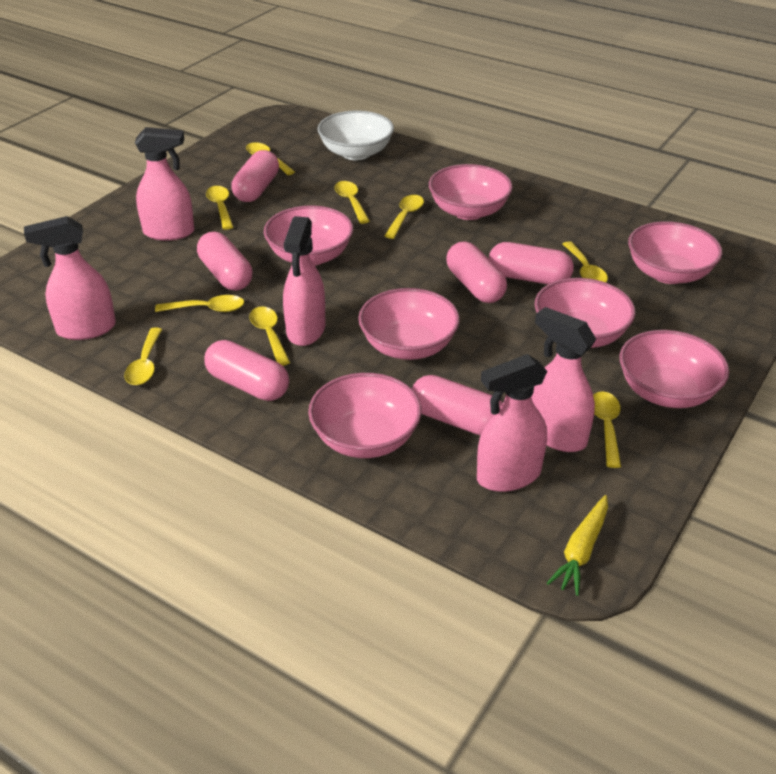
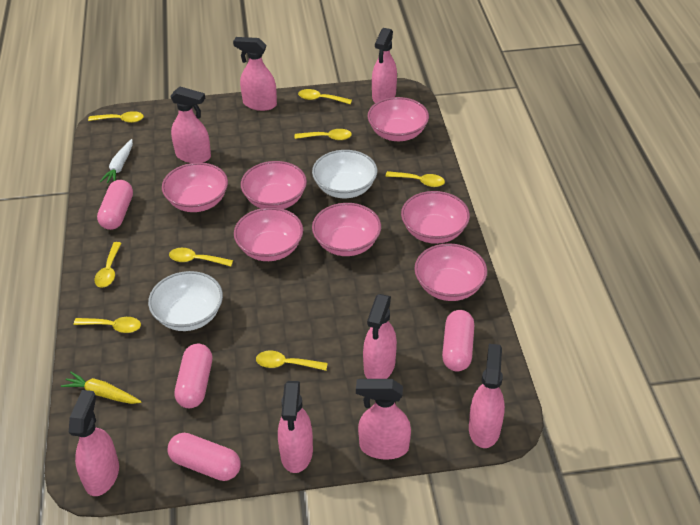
pink capsule: 6 -> 4
pink spray bottle: 5 -> 8
white bowl: 1 -> 2
white carrot: 0 -> 1
yellow spoon: 9 -> 8

